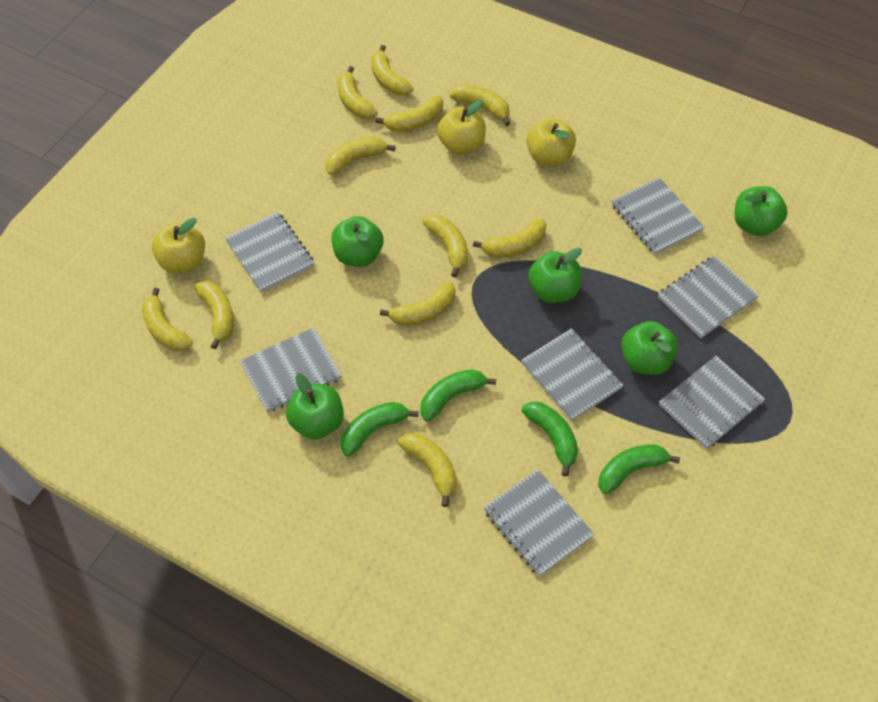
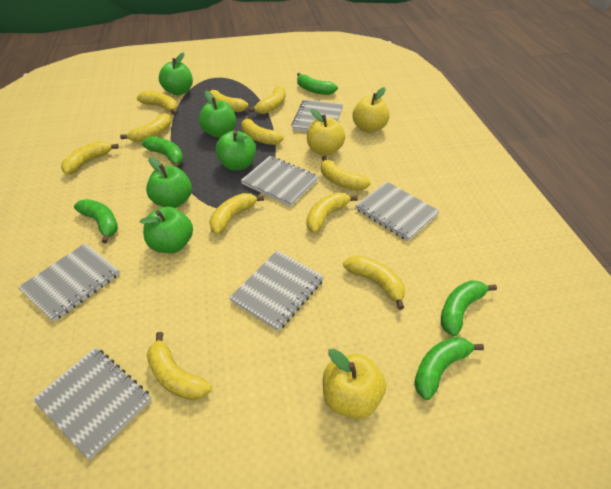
green banana: 4 -> 5
grey notebook: 7 -> 6

